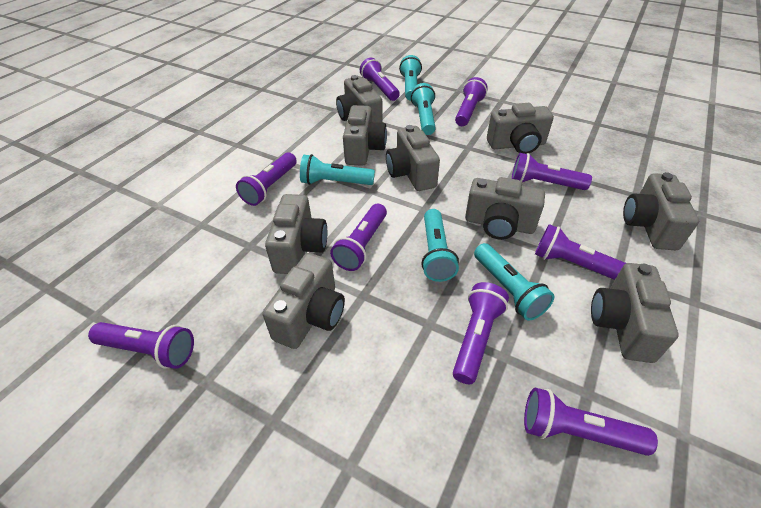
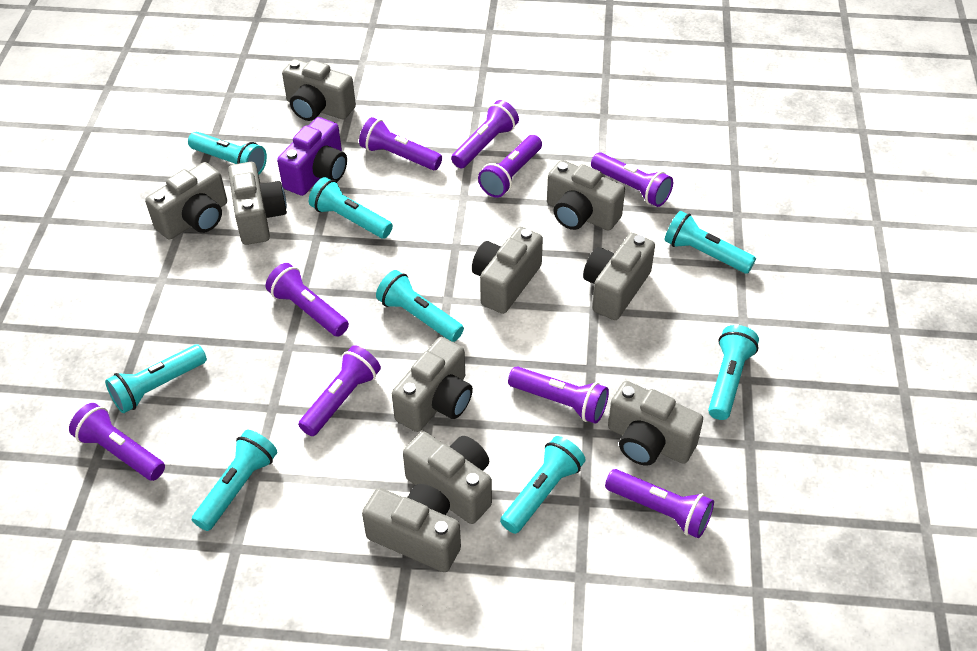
grey camera: 9 -> 10
purple camera: 0 -> 1
turquoise flashlight: 5 -> 8

